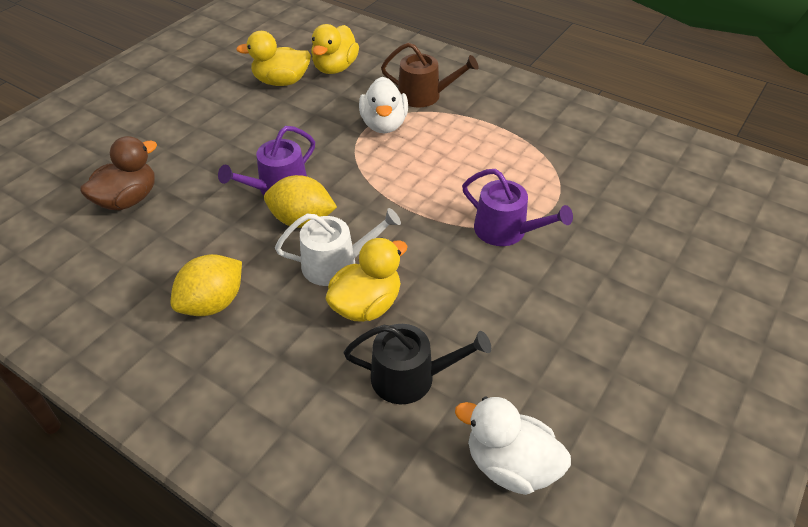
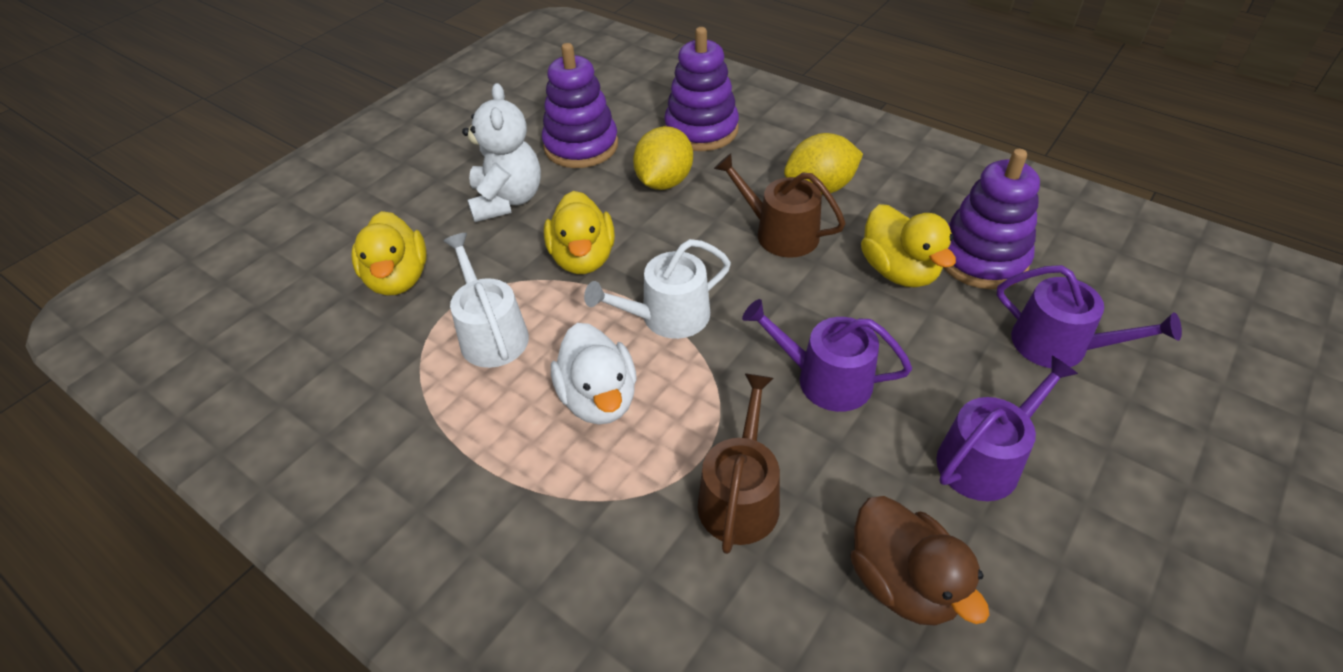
black watering can: 1 -> 0
brown watering can: 1 -> 2
purple stacking toy: 0 -> 3
purple watering can: 2 -> 3
white duck: 2 -> 1
white teddy bear: 0 -> 1
white watering can: 1 -> 2

